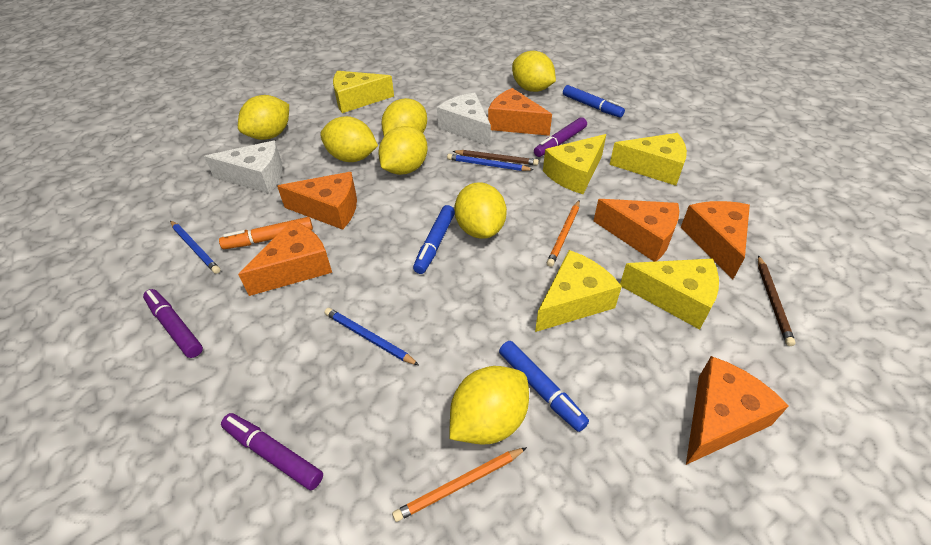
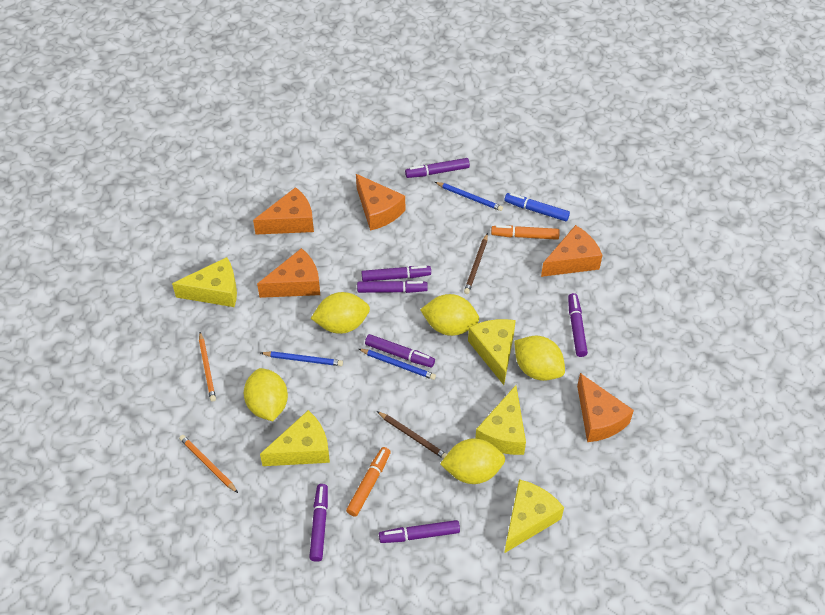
blue marker: 3 -> 1
orange cheese: 6 -> 5
orange marker: 1 -> 2
purple marker: 3 -> 7
white cheese: 2 -> 0
yellow lemon: 7 -> 5

